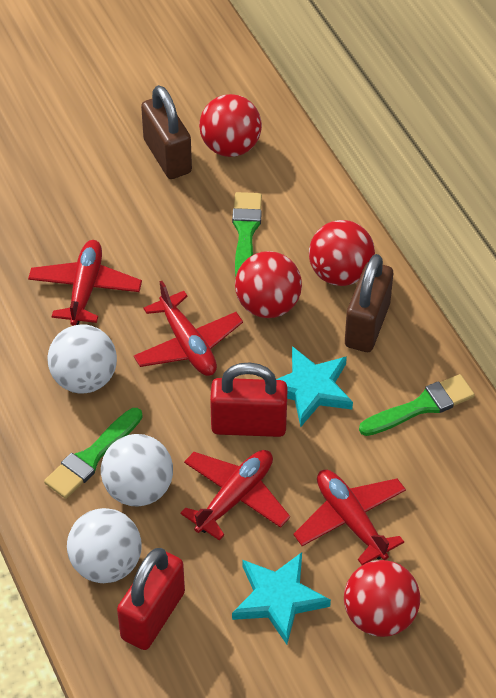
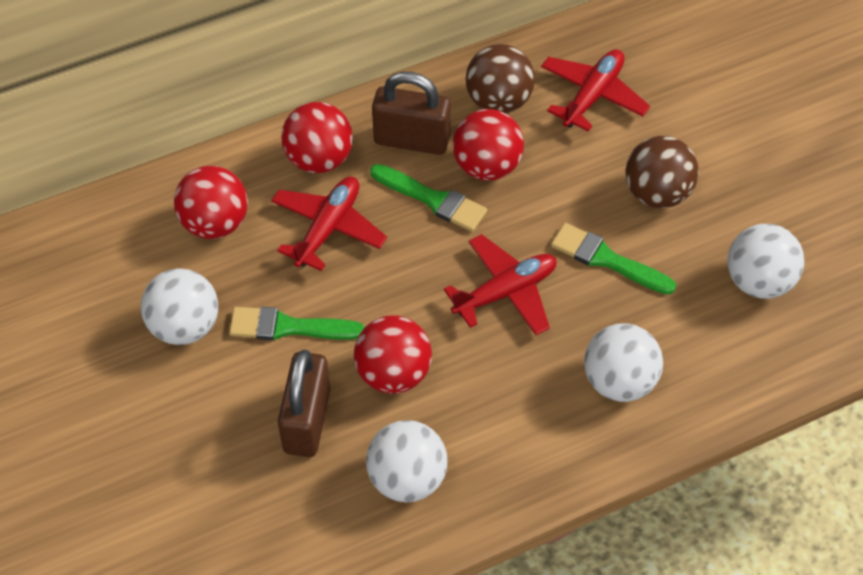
brown ball: 0 -> 2
red padlock: 2 -> 0
red plane: 4 -> 3
turquoise star: 2 -> 0
white ball: 3 -> 4

